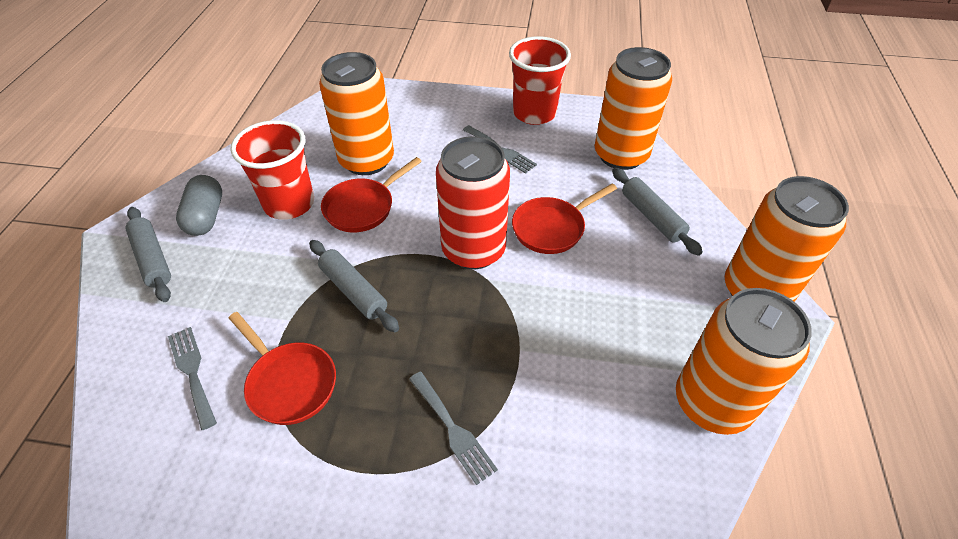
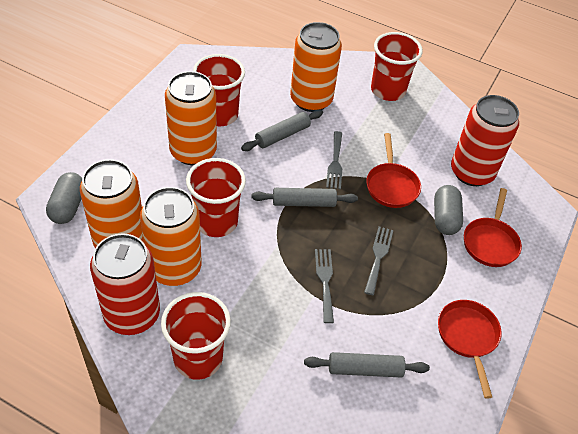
grey capsule: 1 -> 2
red can: 1 -> 2
red cup: 2 -> 4

